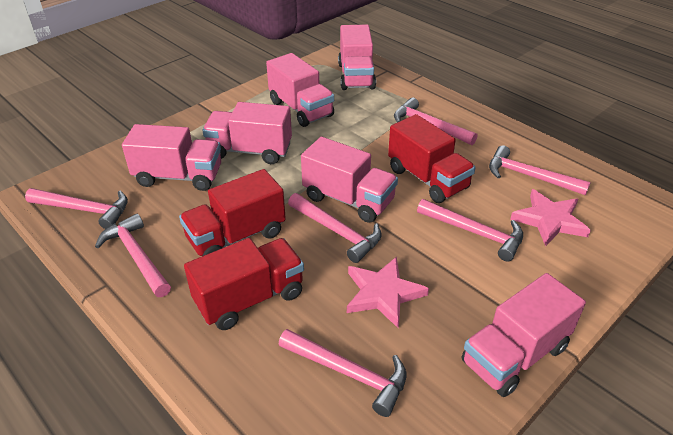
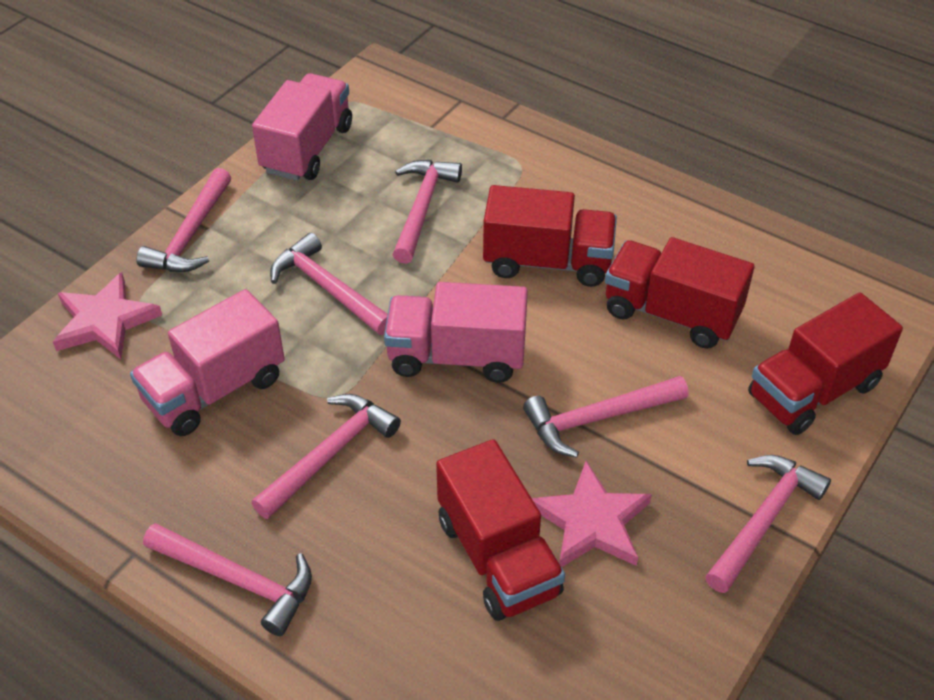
pink truck: 6 -> 3
red truck: 3 -> 4

